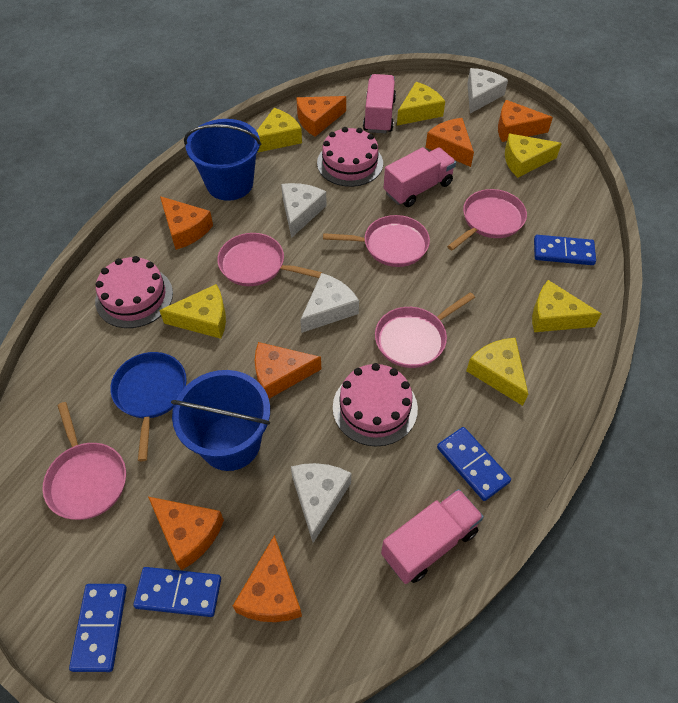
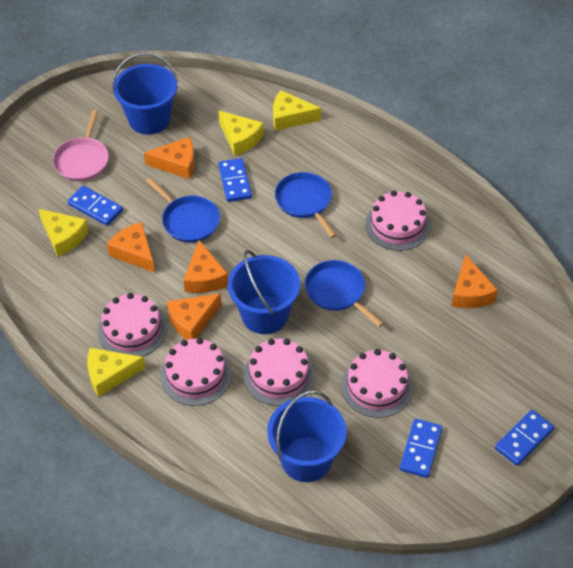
blue bucket: 2 -> 3
blue pan: 1 -> 3
orange cheese: 7 -> 5
pink cake: 3 -> 5
pink pan: 5 -> 1
pink truck: 3 -> 0
white cheese: 4 -> 0
yellow cheese: 6 -> 4

